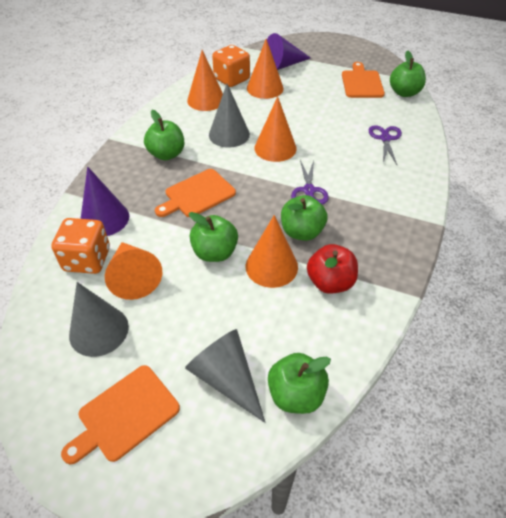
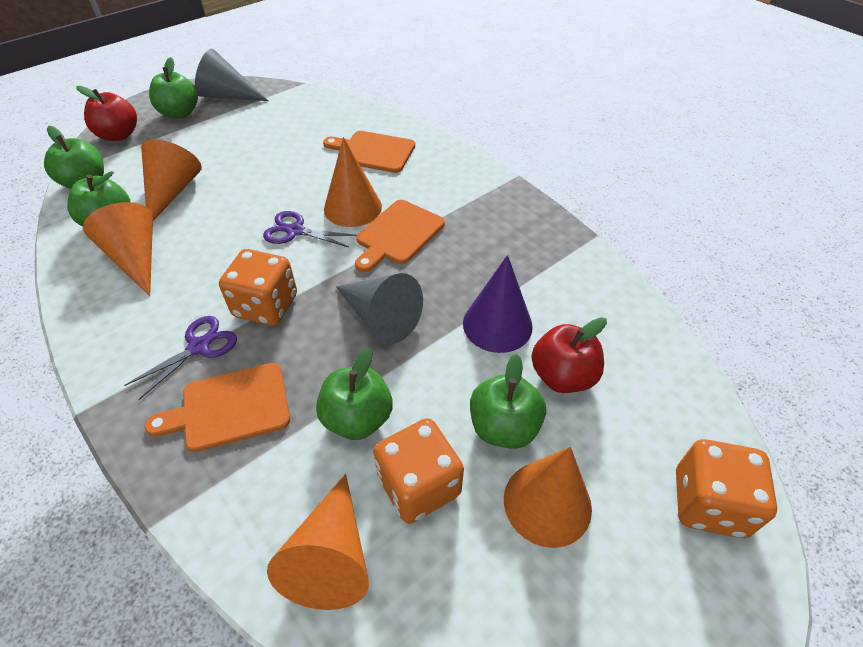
grey cone: 3 -> 2
orange dice: 2 -> 3
purple cone: 2 -> 1
red apple: 1 -> 2

